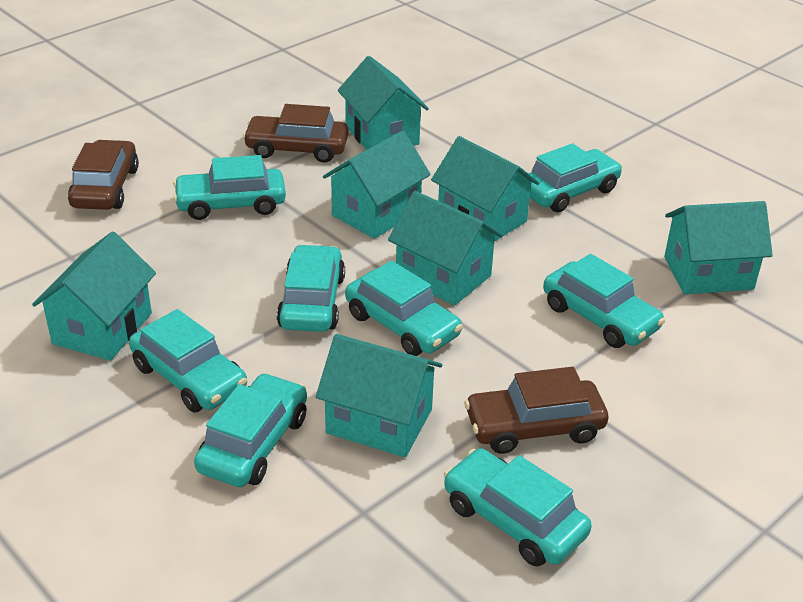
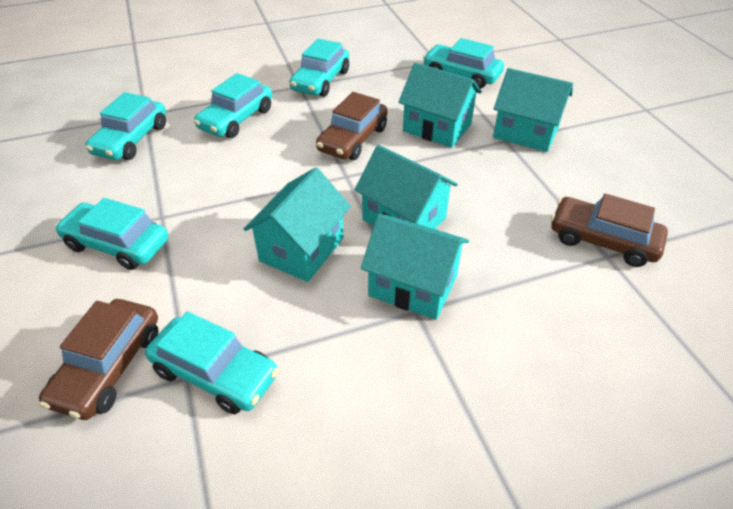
turquoise car: 8 -> 6
turquoise house: 7 -> 5

